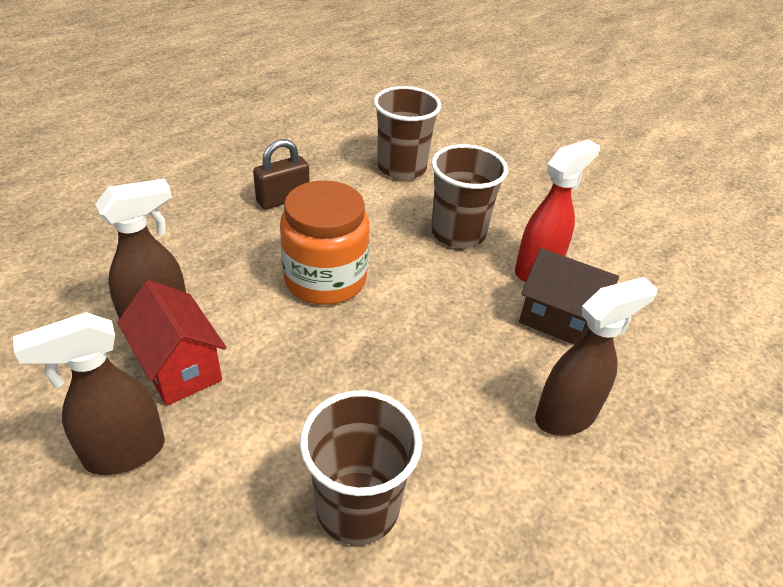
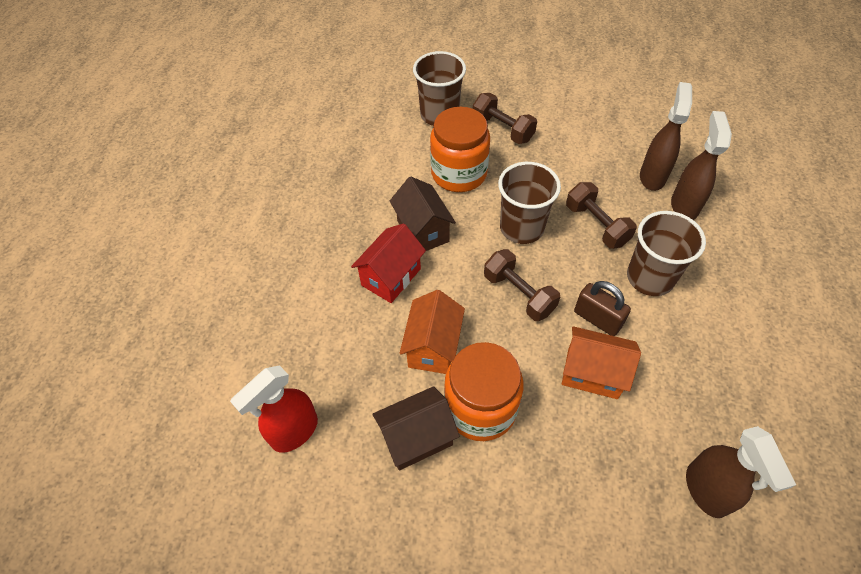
brown dumbbell: 0 -> 3
brown house: 1 -> 2
orange house: 0 -> 2
orange jar: 1 -> 2

